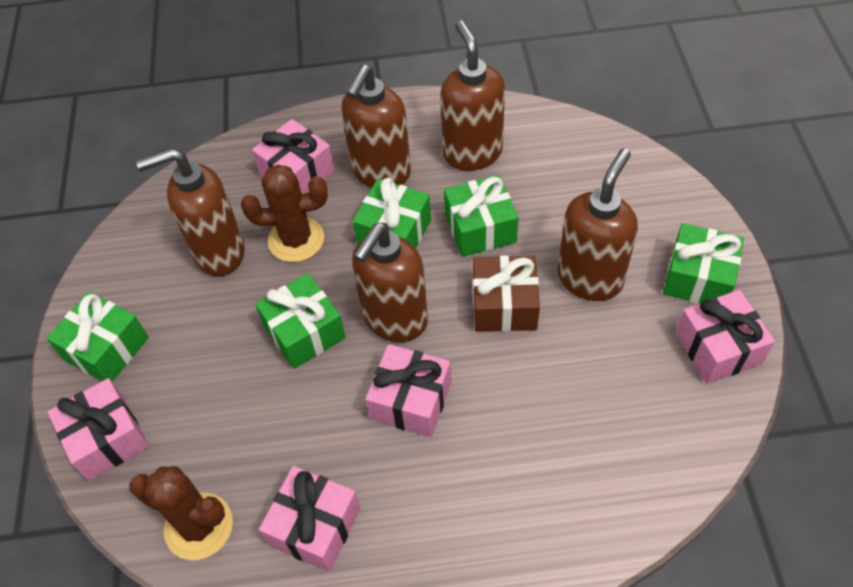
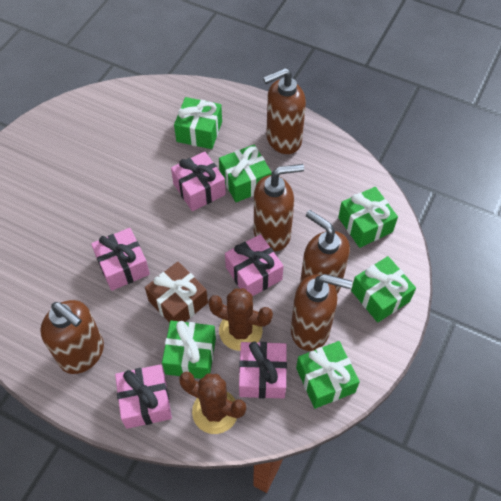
green gift: 5 -> 6

